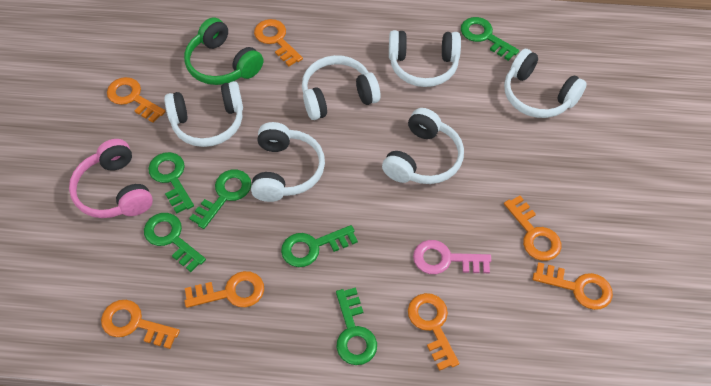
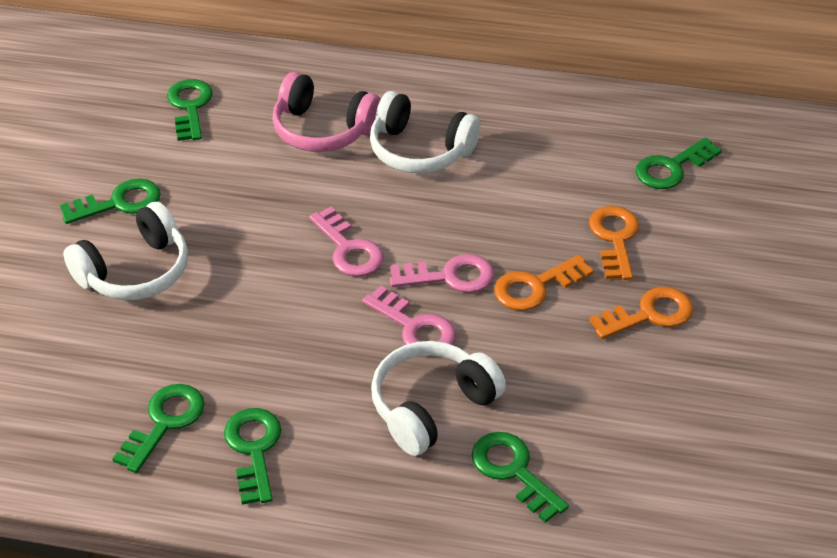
green headphones: 1 -> 0
orange key: 7 -> 3
pink key: 1 -> 3
white headphones: 6 -> 3

